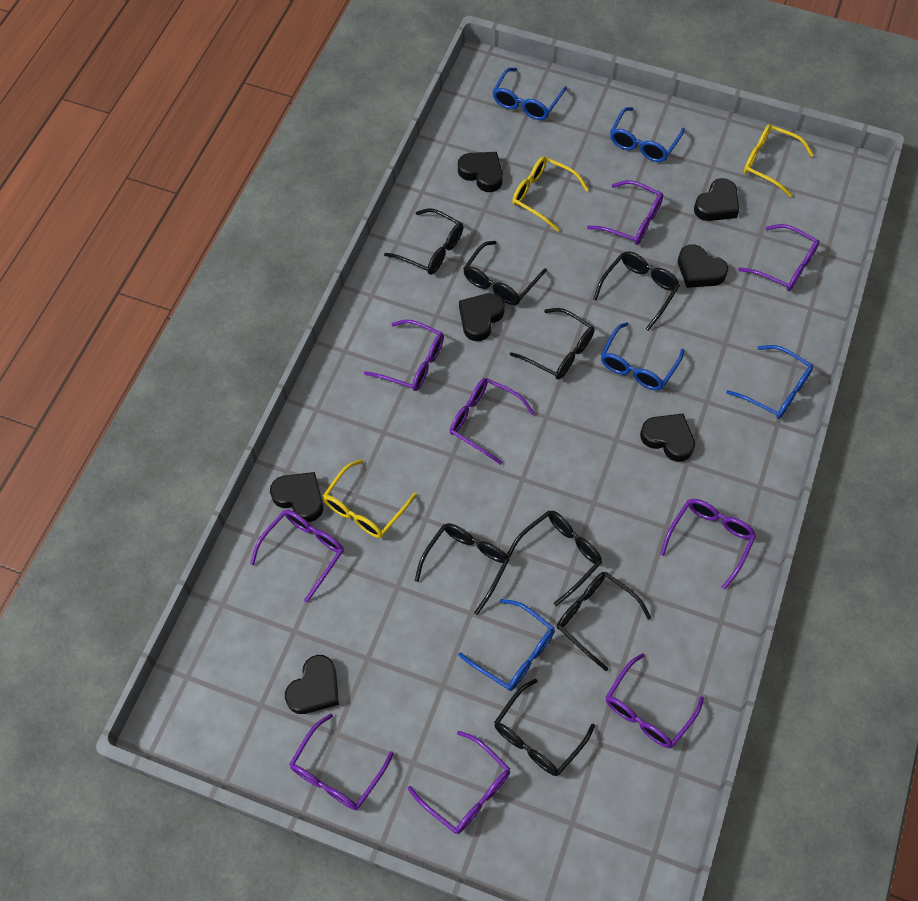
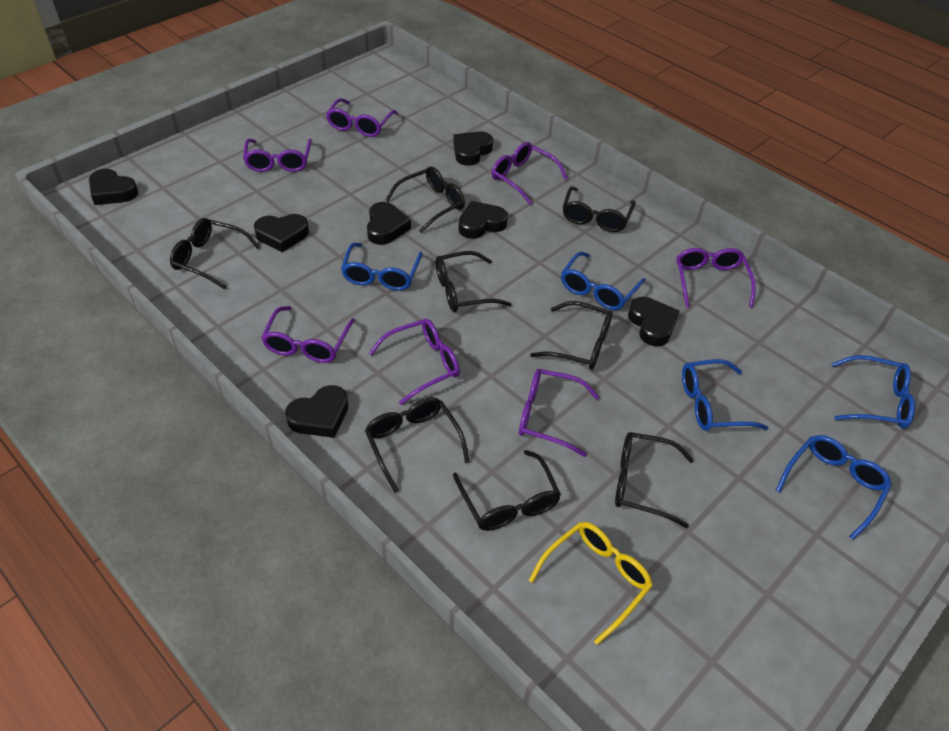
purple glasses: 9 -> 7
yellow glasses: 3 -> 1

